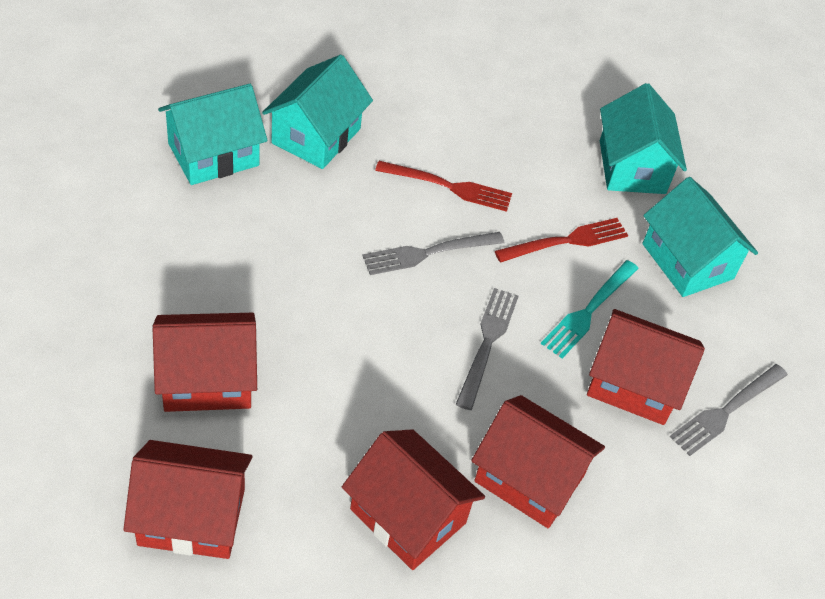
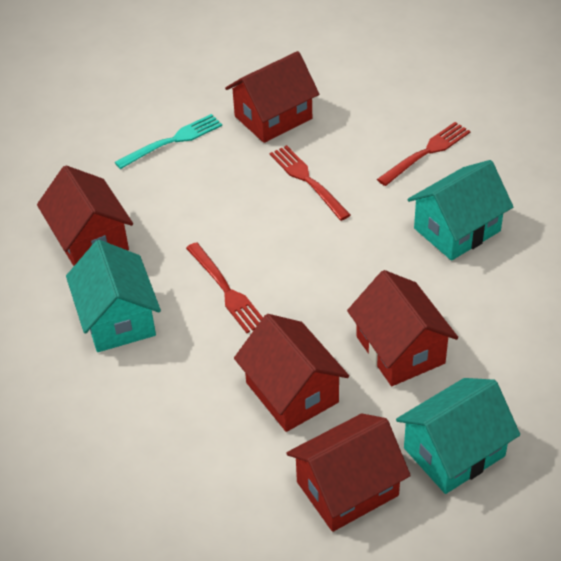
grey fork: 3 -> 0
red fork: 2 -> 3
turquoise house: 4 -> 3

